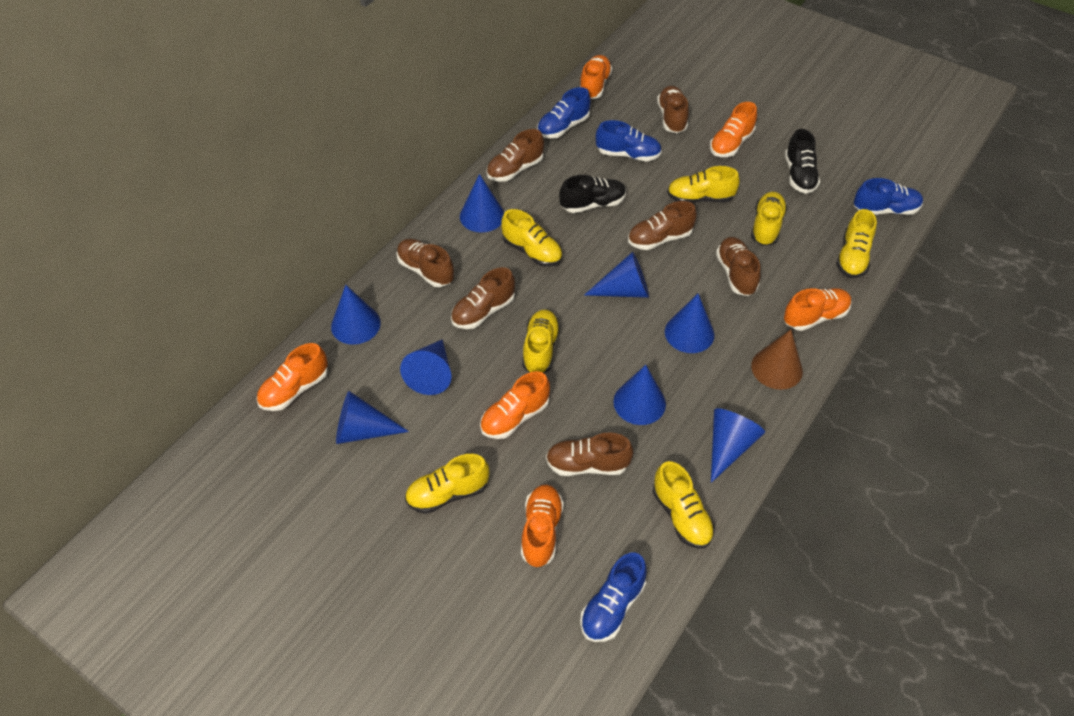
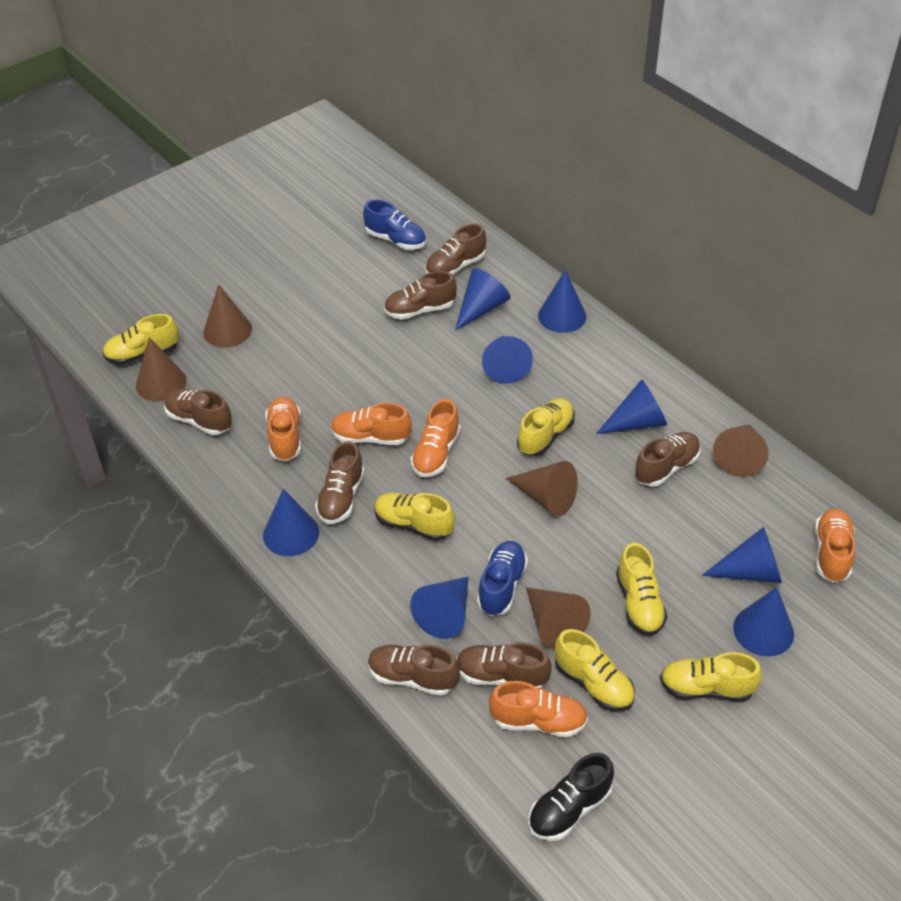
black shoe: 2 -> 1
blue shoe: 4 -> 2
brown cone: 1 -> 5
orange shoe: 6 -> 5
yellow shoe: 7 -> 6

